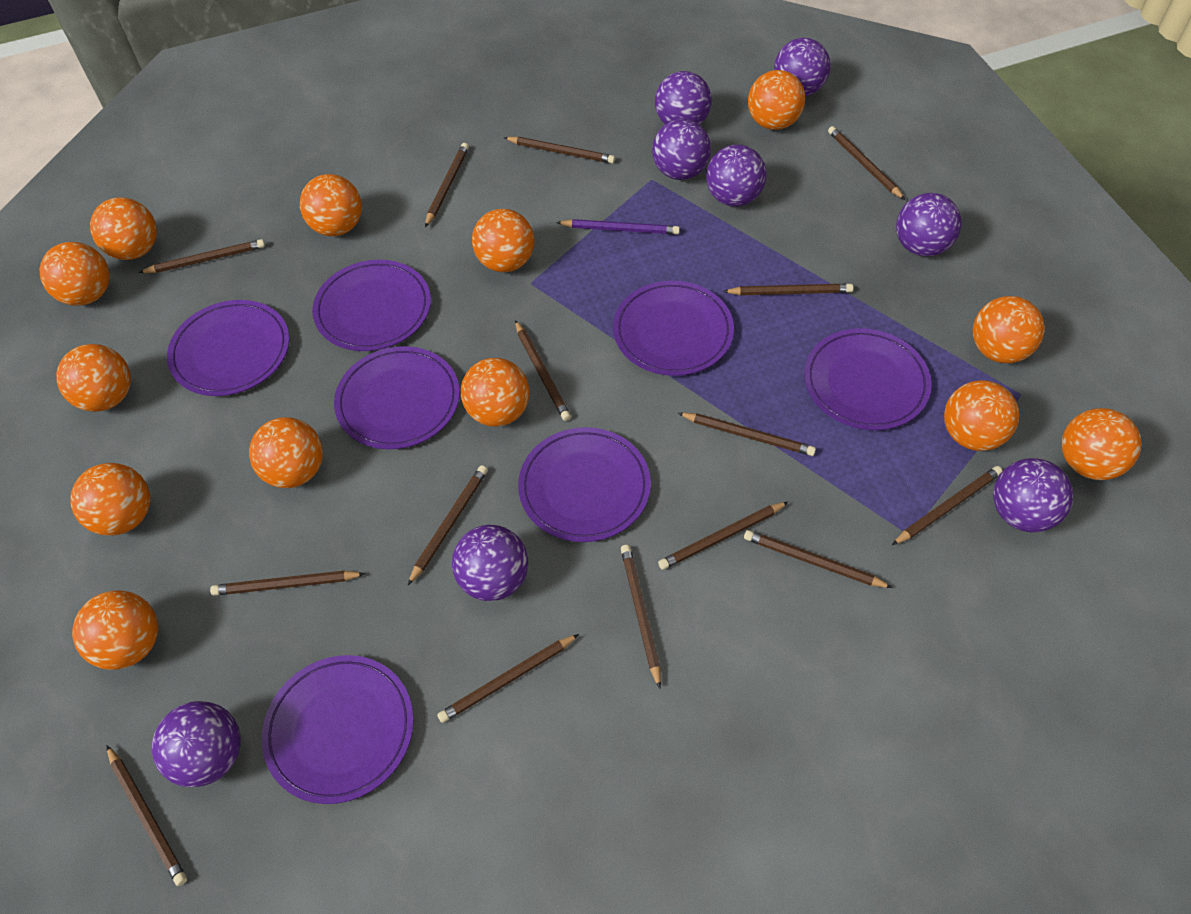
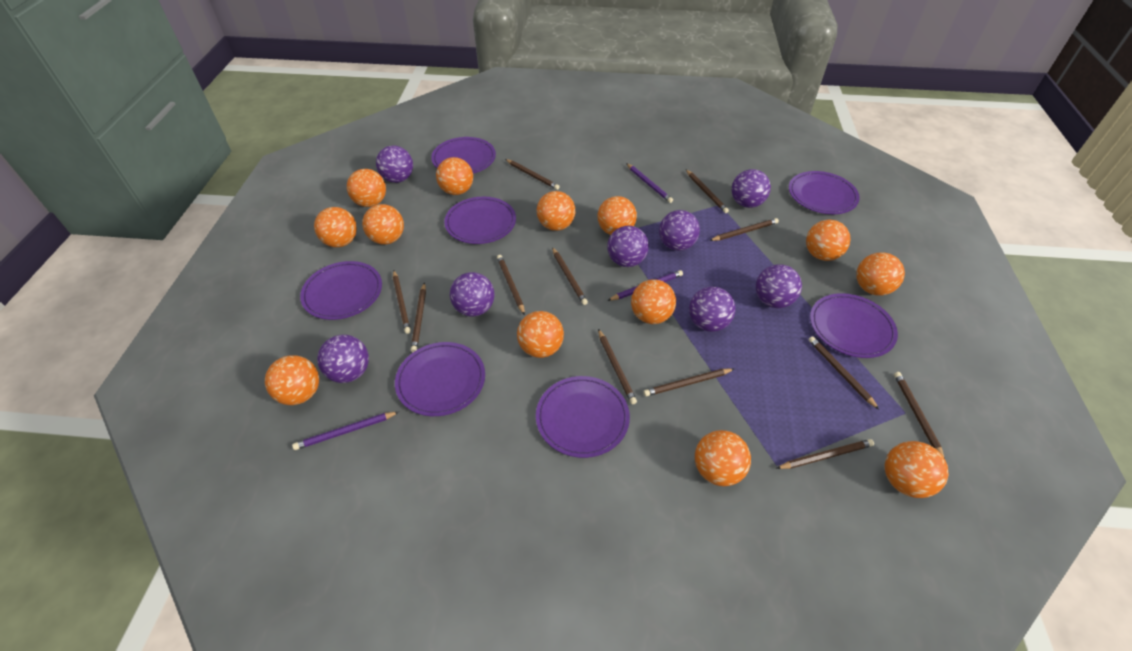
brown pencil: 15 -> 12
purple pencil: 1 -> 3

